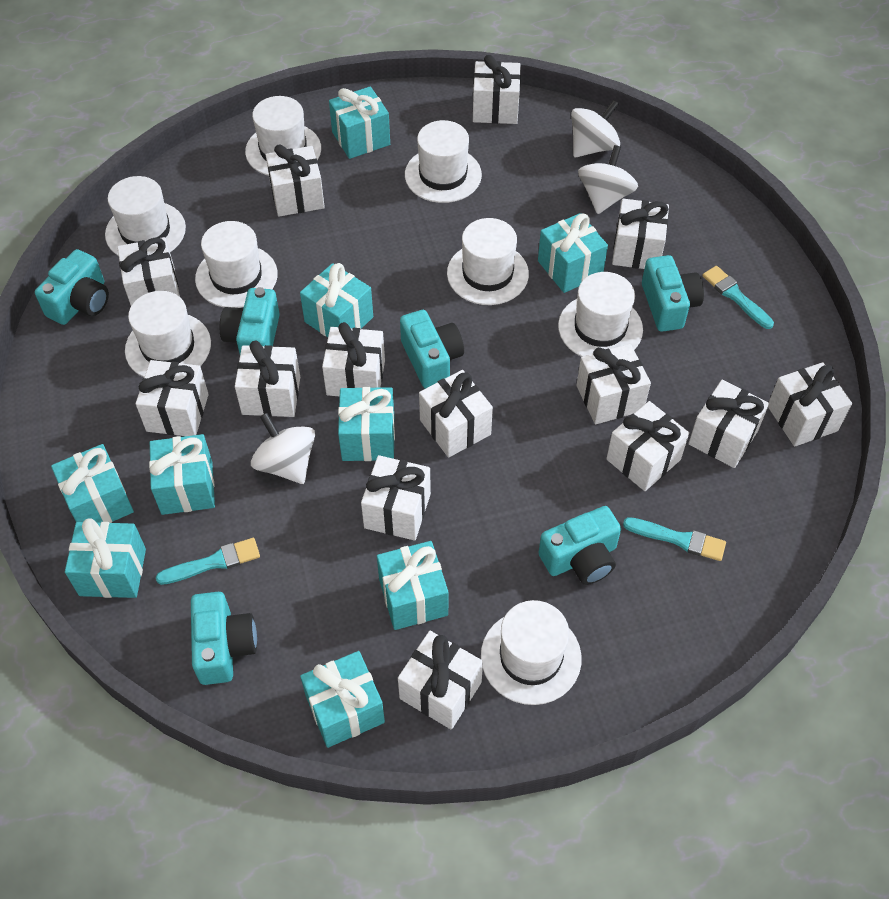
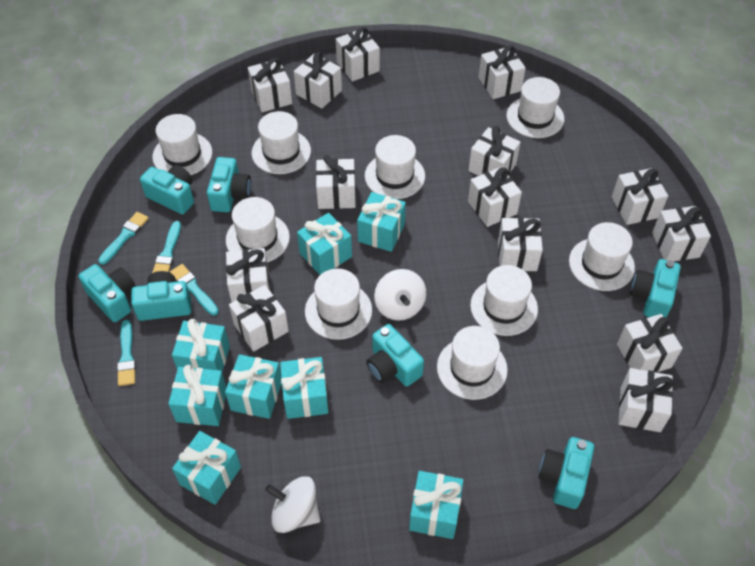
turquoise brush: 3 -> 4
turquoise camera: 6 -> 7
turquoise gift: 9 -> 8
white hat: 8 -> 9
white spinning top: 3 -> 2

